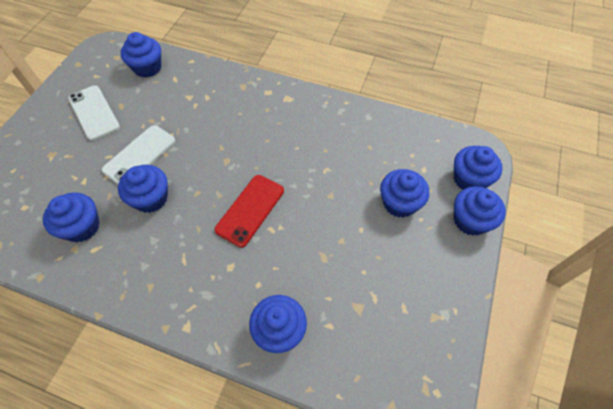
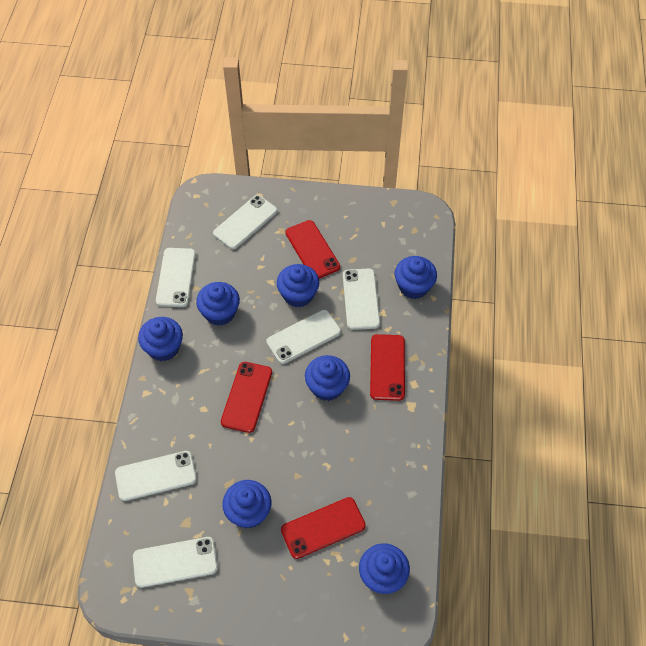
red phone: 1 -> 4
white phone: 2 -> 6

